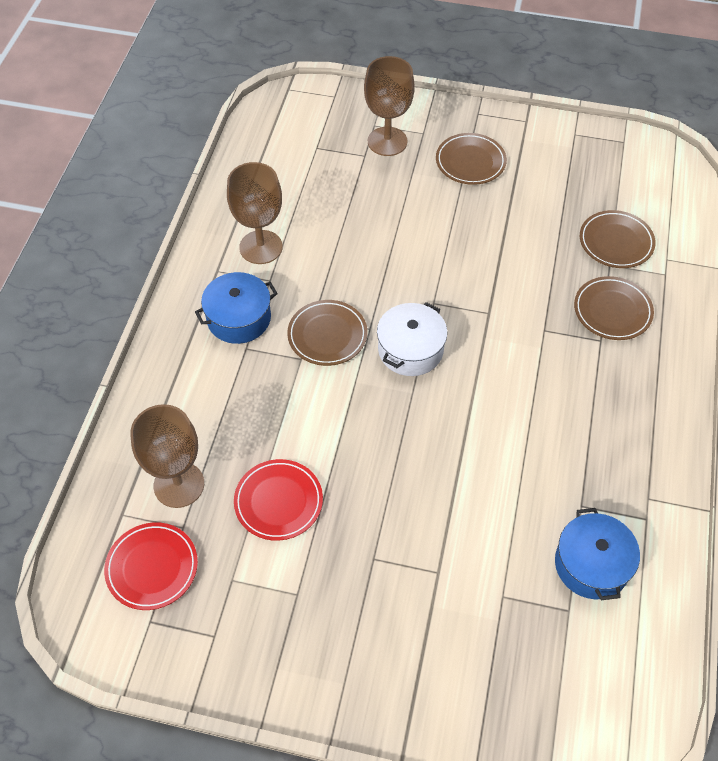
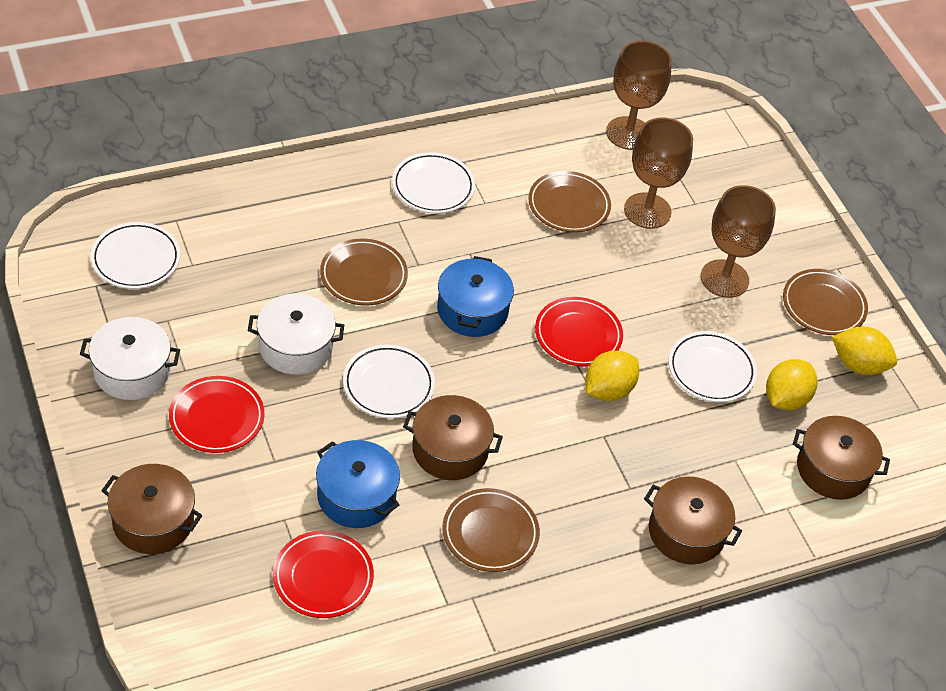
brown pot: 0 -> 4
red plate: 2 -> 3
white plate: 0 -> 4
white pot: 1 -> 2
yellow lemon: 0 -> 3

